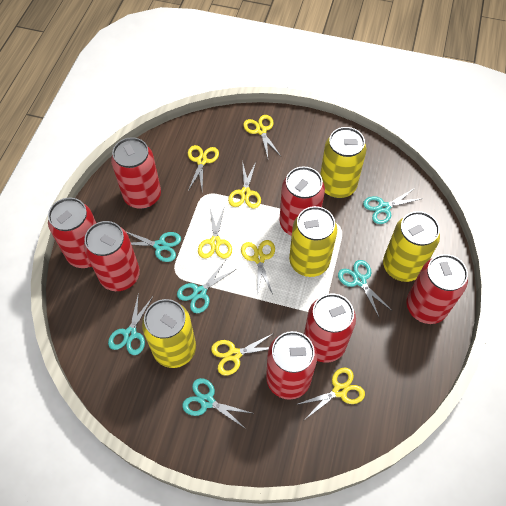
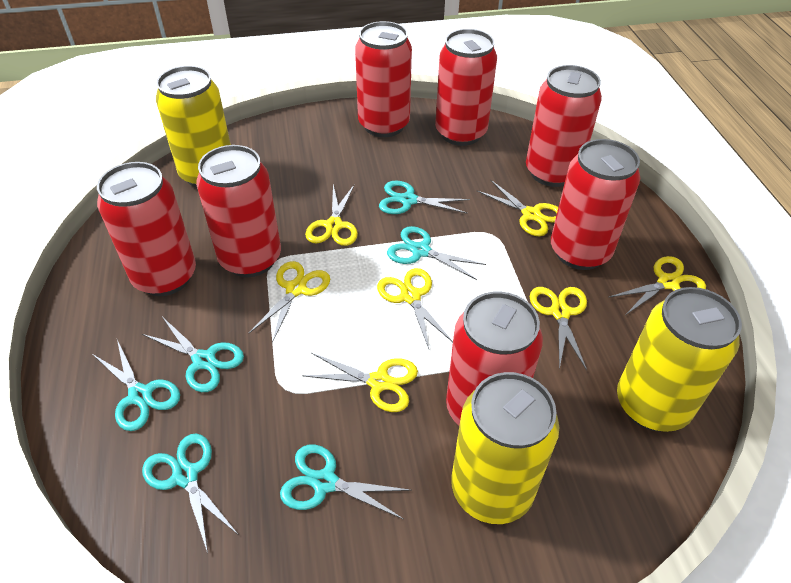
yellow can: 4 -> 3

